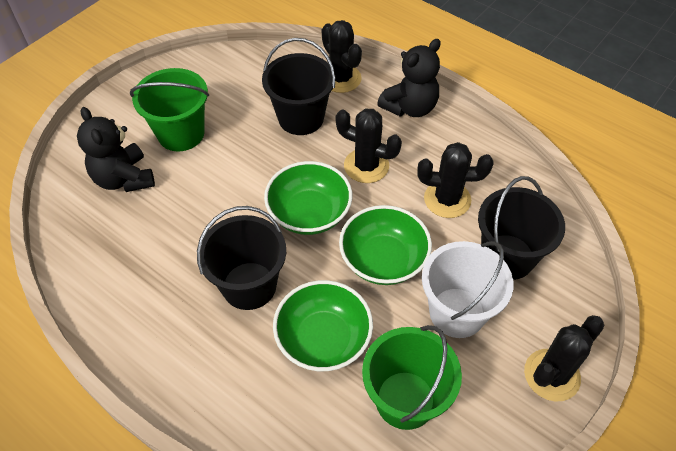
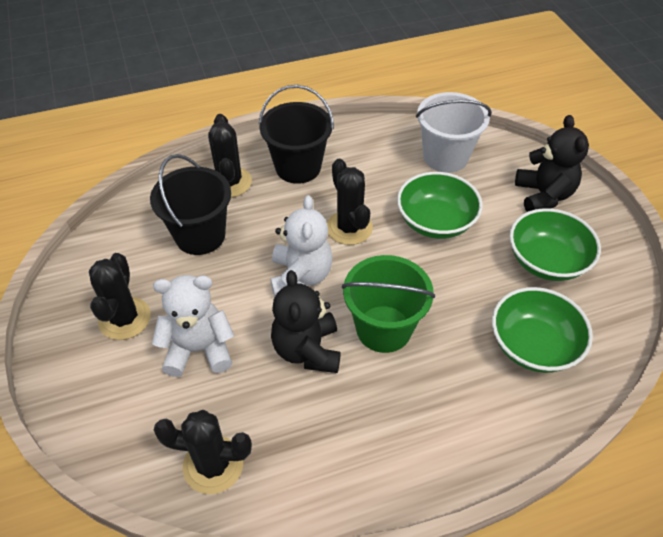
black bucket: 3 -> 2
green bucket: 2 -> 1
white teddy bear: 0 -> 2

